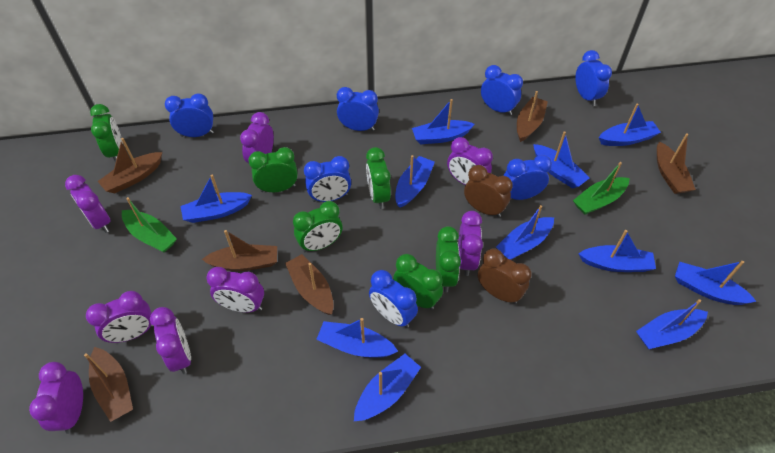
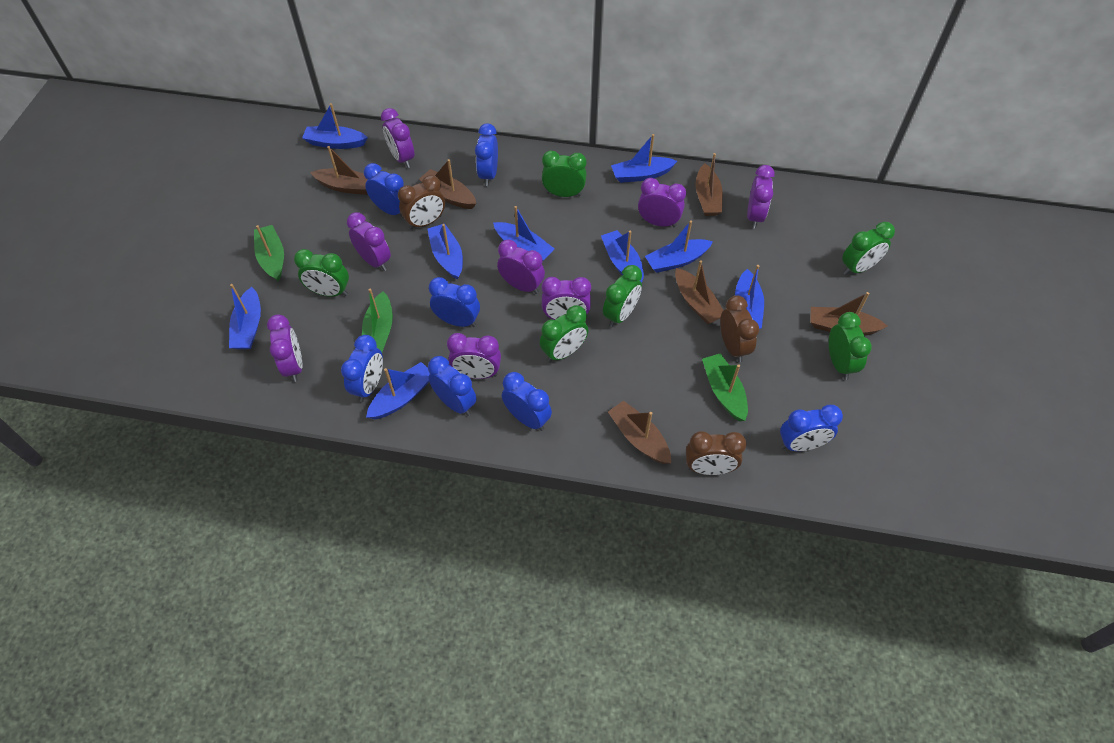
blue boat: 11 -> 9
brown clock: 2 -> 3
green boat: 2 -> 3

